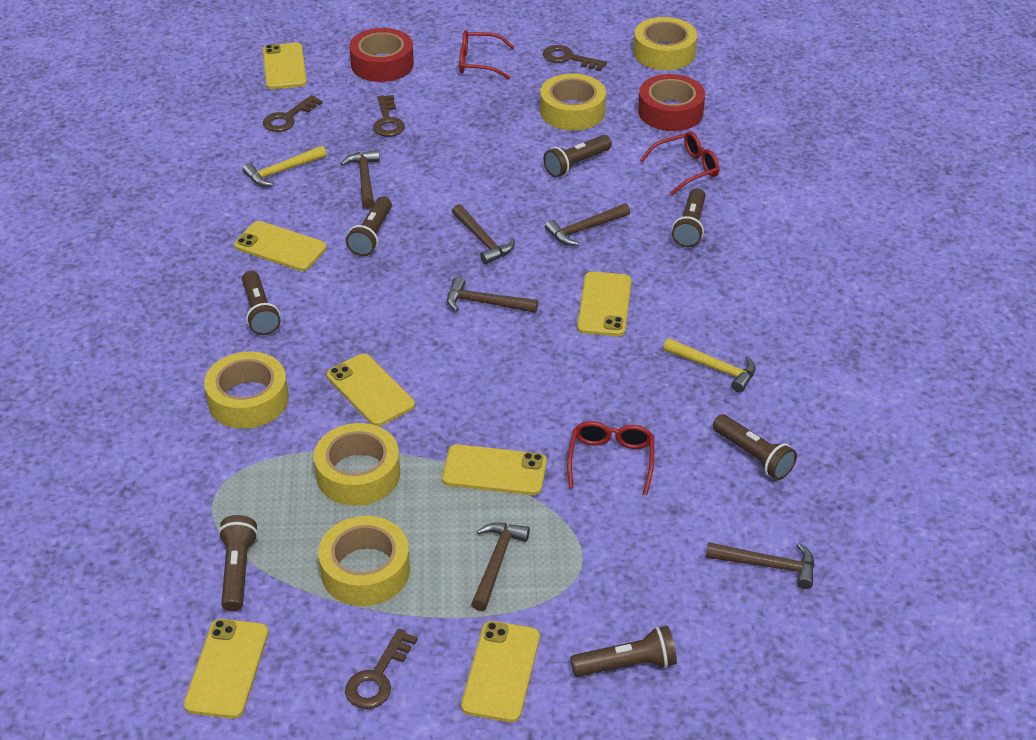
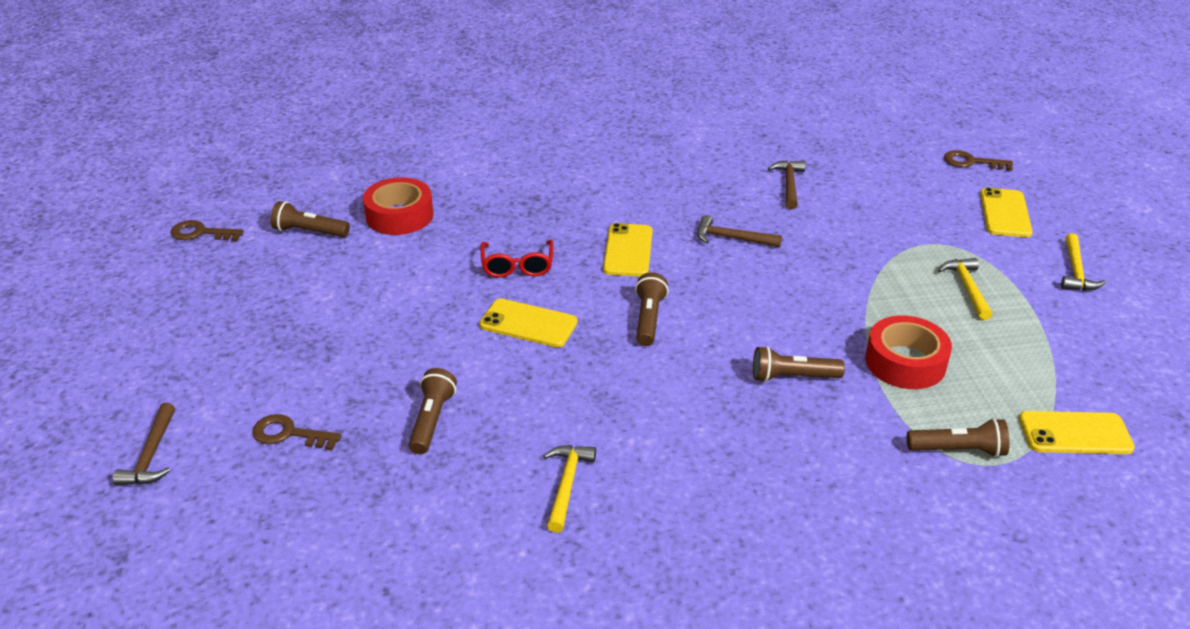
brown flashlight: 7 -> 5
brown hammer: 6 -> 3
brown key: 4 -> 3
red glasses: 3 -> 1
yellow hammer: 2 -> 3
yellow phone: 7 -> 4
yellow tape: 5 -> 0

